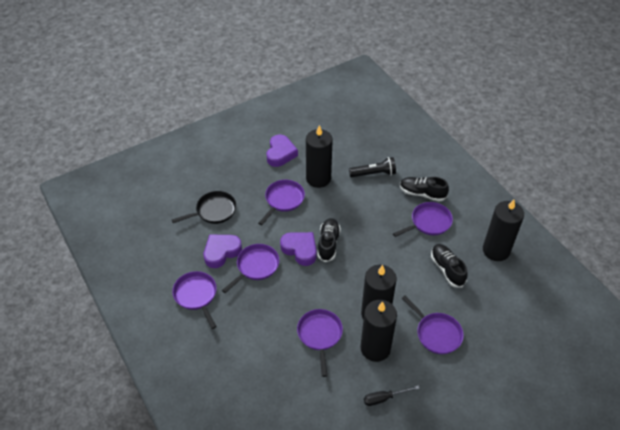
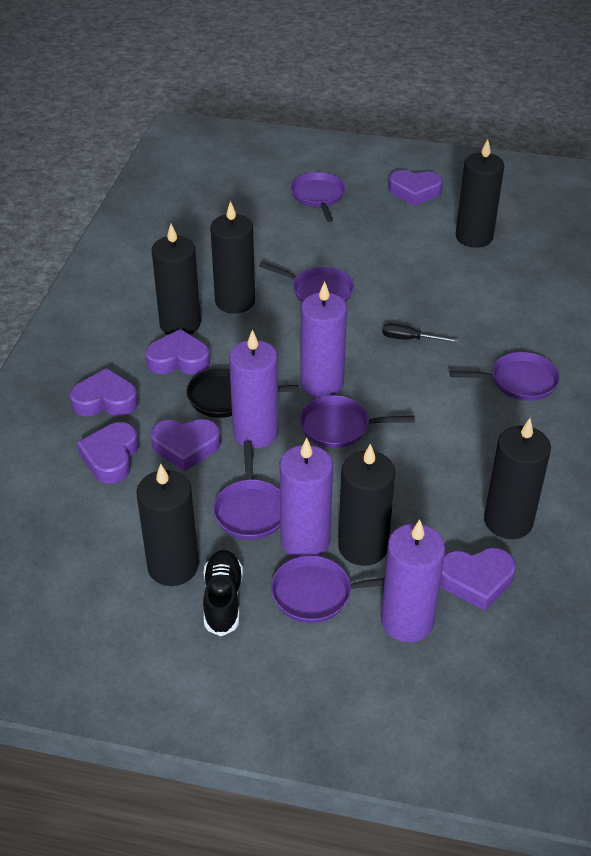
black candle: 4 -> 6
black flashlight: 1 -> 0
black shoe: 3 -> 1
purple candle: 0 -> 4
purple heart: 3 -> 6

